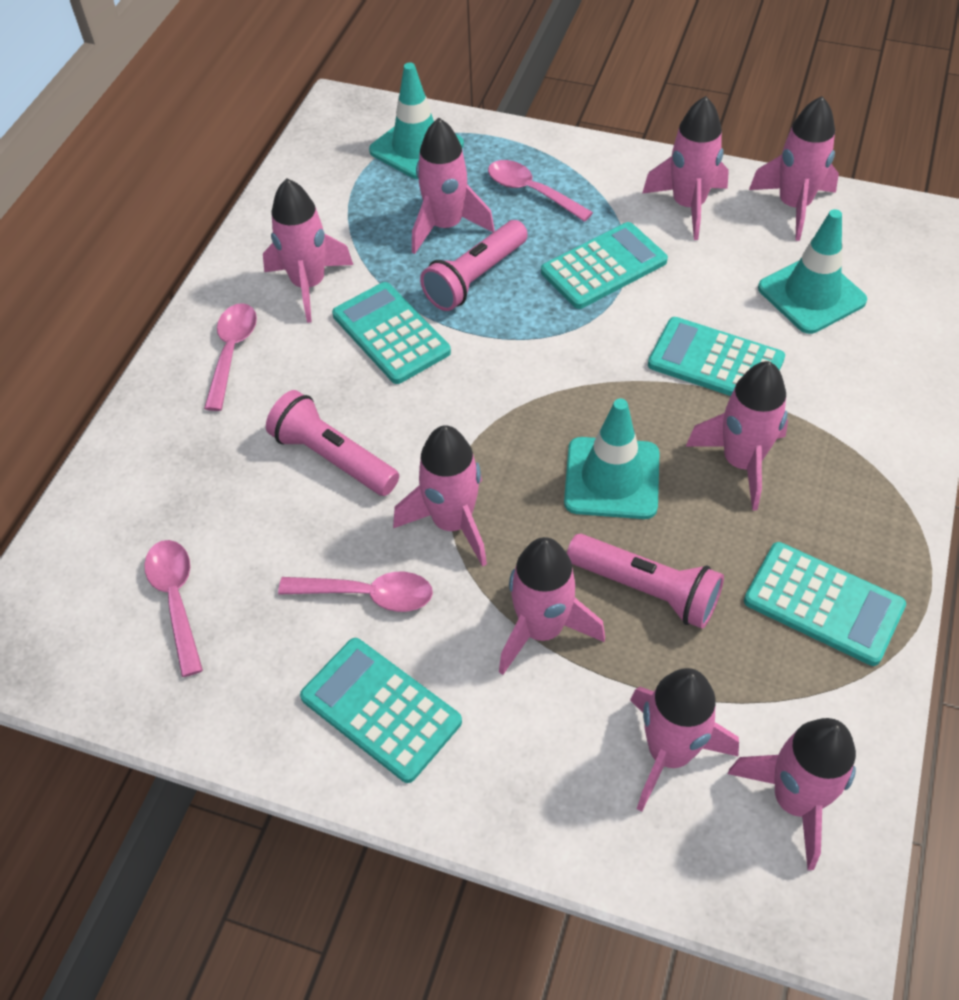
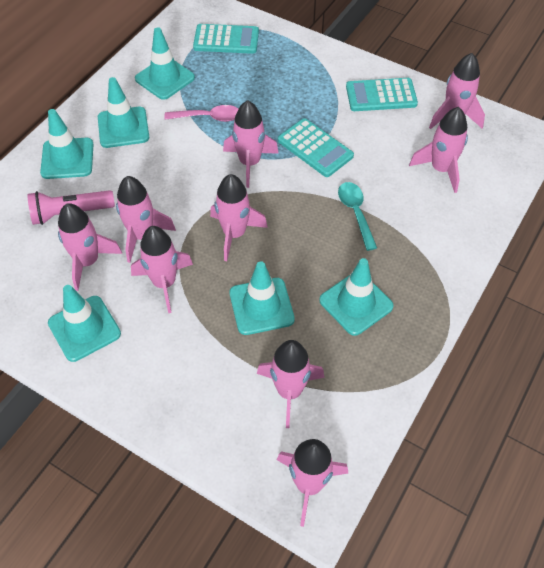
pink flashlight: 3 -> 1
pink spoon: 4 -> 1
turquoise calculator: 5 -> 3
turquoise spoon: 0 -> 1
turquoise traffic cone: 3 -> 6

